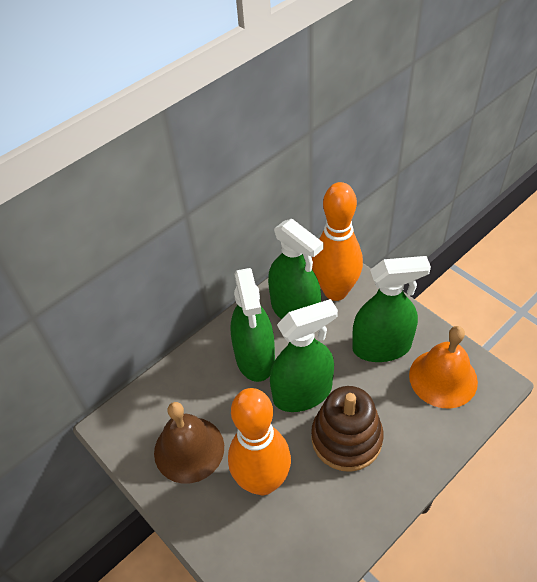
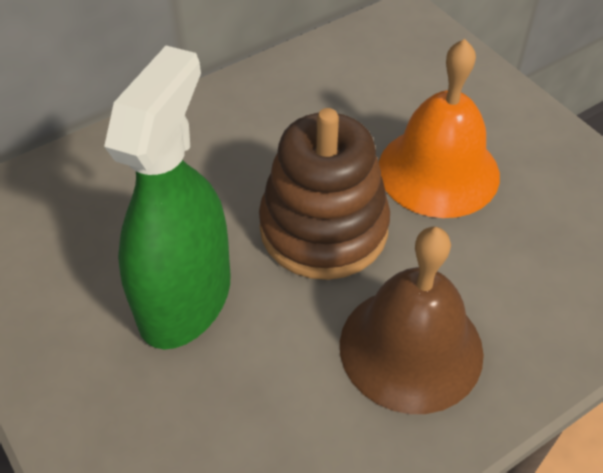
green spray bottle: 4 -> 1
orange bowling pin: 2 -> 0

